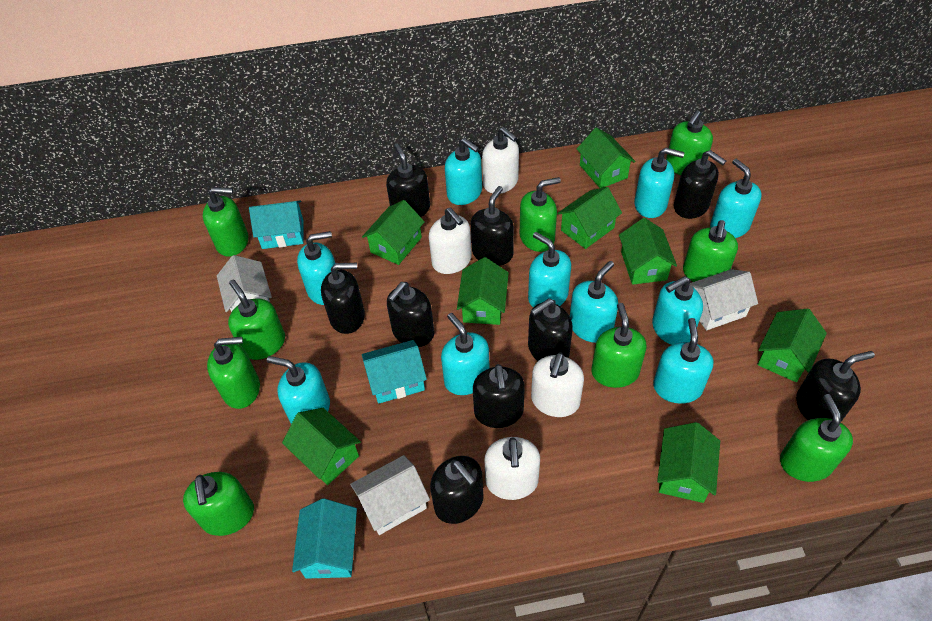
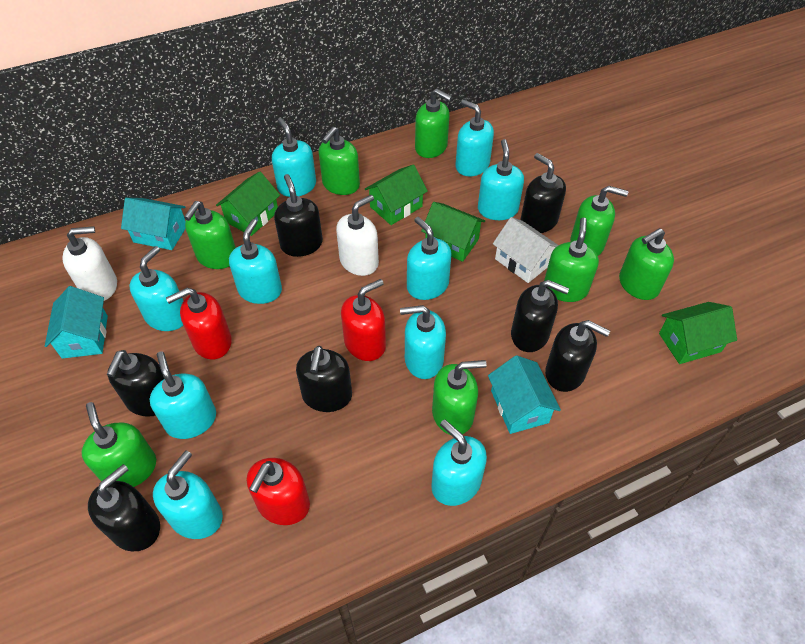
black soap dispenser: 9 -> 7
green house: 8 -> 4
green soap dispenser: 9 -> 8
red soap dispenser: 0 -> 3
white house: 3 -> 1
white soap dispenser: 4 -> 2

